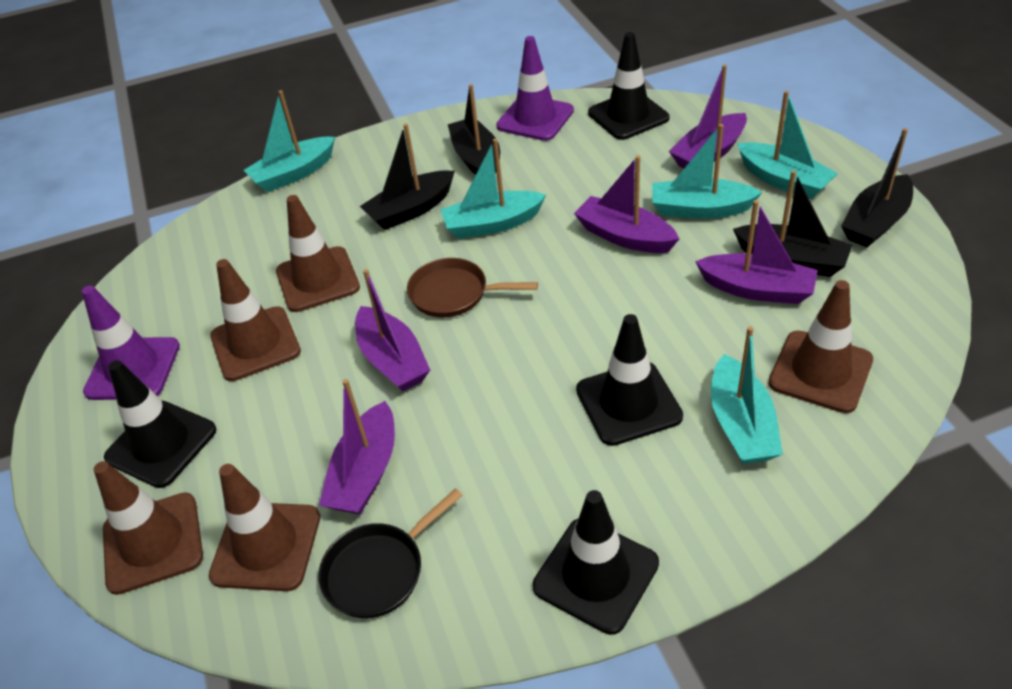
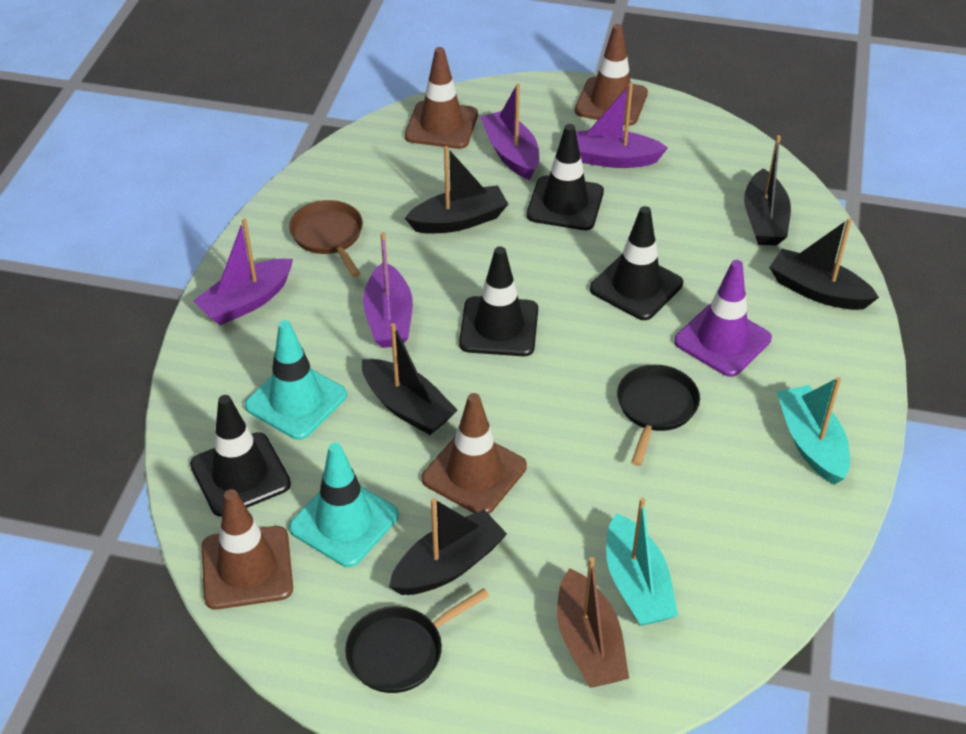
black boat: 4 -> 5
black pan: 1 -> 2
brown boat: 0 -> 1
brown traffic cone: 5 -> 4
purple boat: 5 -> 4
purple traffic cone: 2 -> 1
turquoise boat: 5 -> 2
turquoise traffic cone: 0 -> 2

